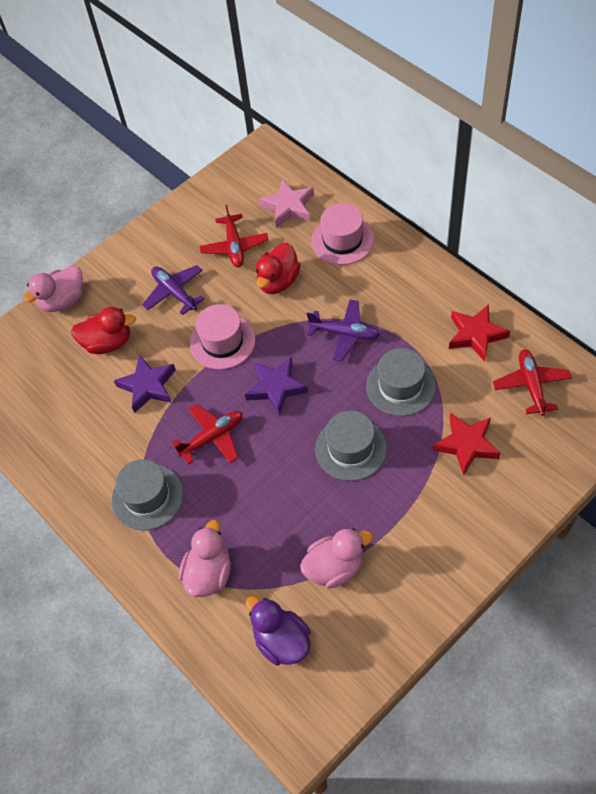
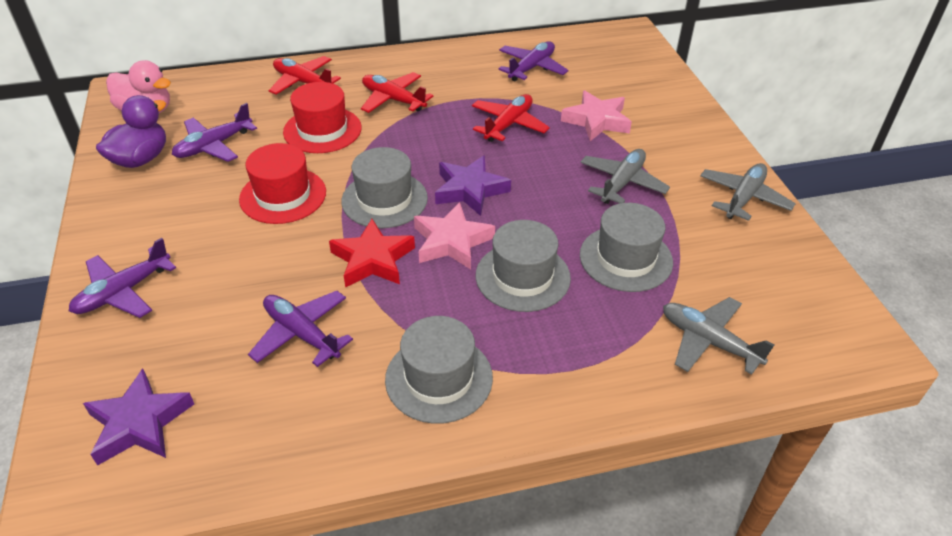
grey hat: 3 -> 4
grey plane: 0 -> 3
pink duck: 3 -> 1
pink hat: 2 -> 0
pink star: 1 -> 2
purple plane: 2 -> 4
red duck: 2 -> 0
red hat: 0 -> 2
red star: 2 -> 1

